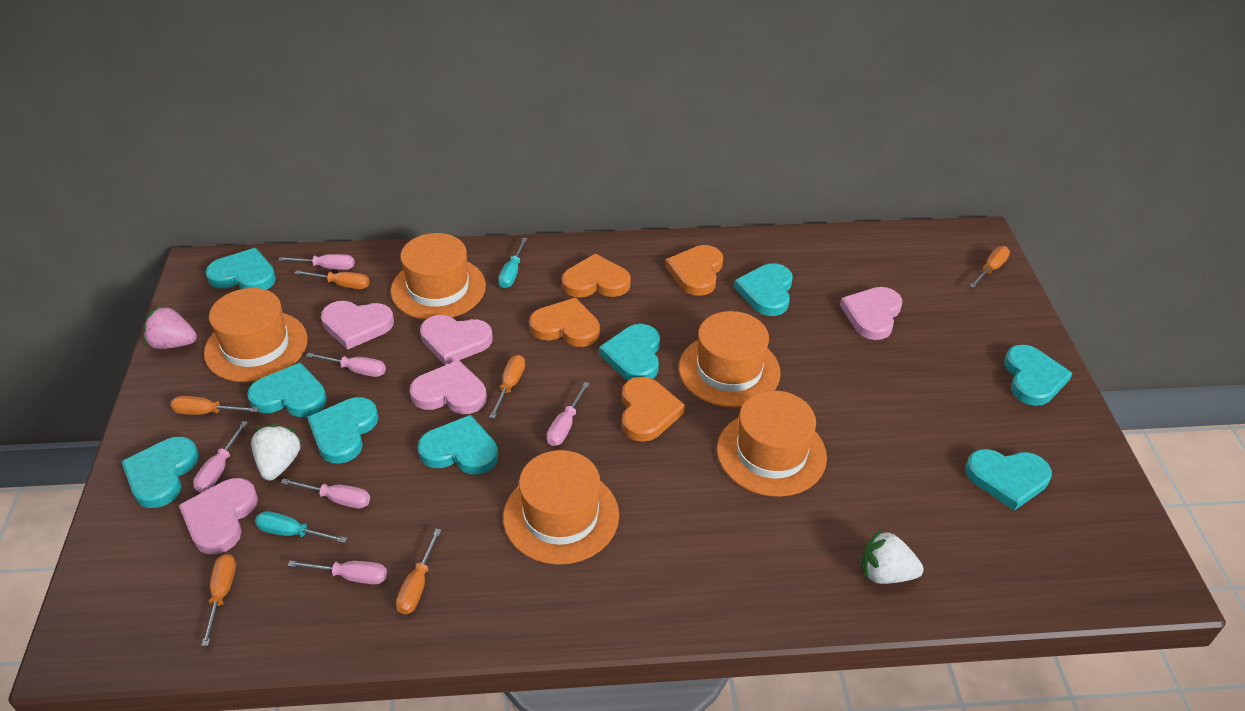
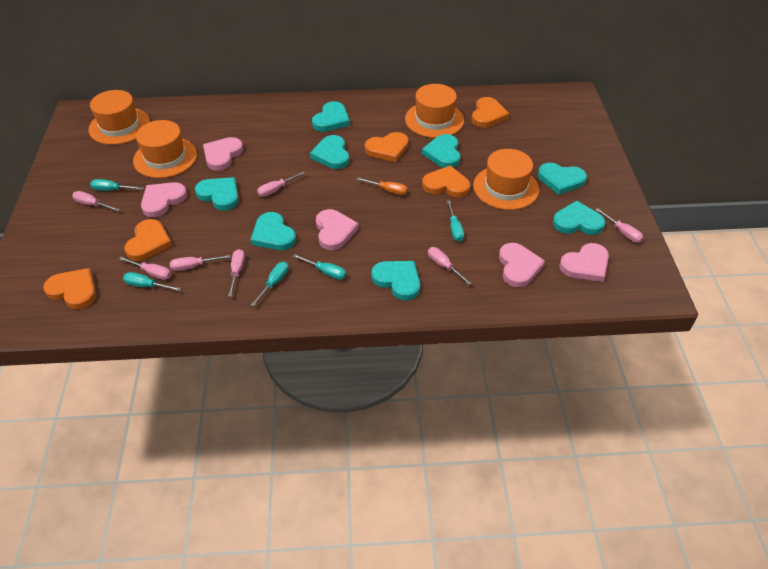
orange hat: 5 -> 4
orange heart: 4 -> 5
orange screwdriver: 6 -> 1
pink screwdriver: 6 -> 7
pink strawberry: 1 -> 0
turquoise heart: 9 -> 8
turquoise screwdriver: 2 -> 5
white strawberry: 2 -> 0

